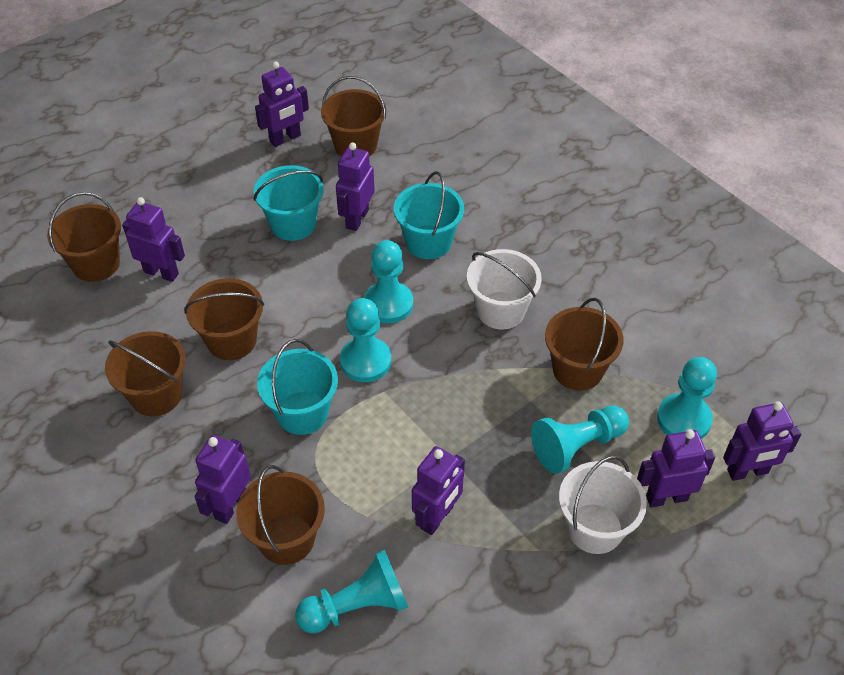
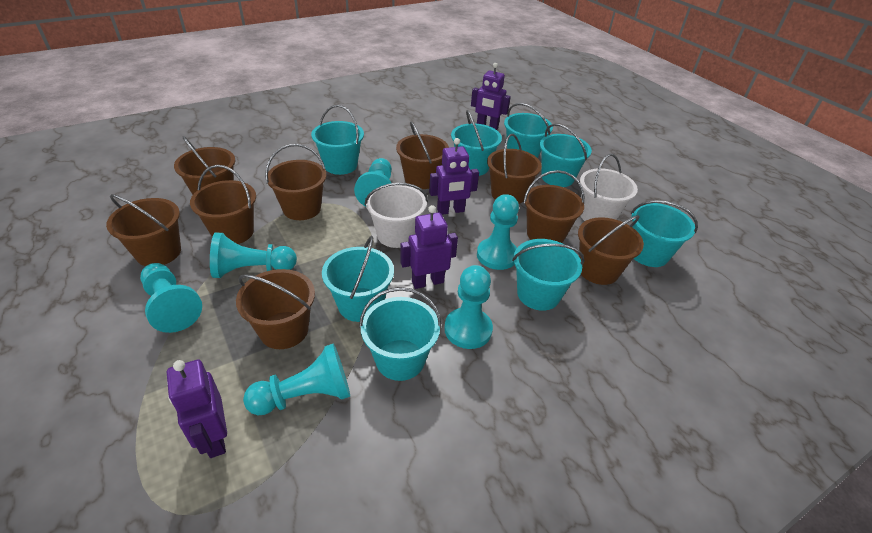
brown bucket: 6 -> 9
purple robot: 7 -> 4
turquoise bucket: 3 -> 8
turquoise pawn: 5 -> 6

